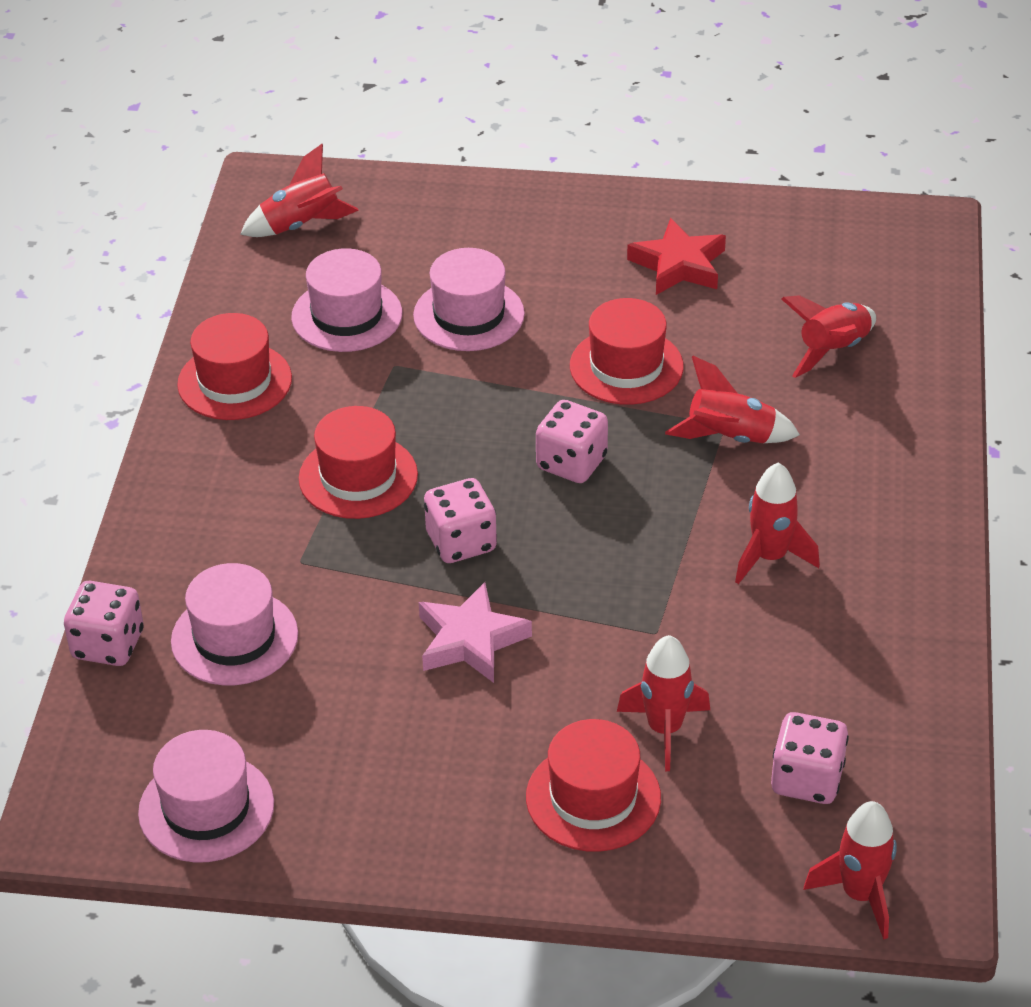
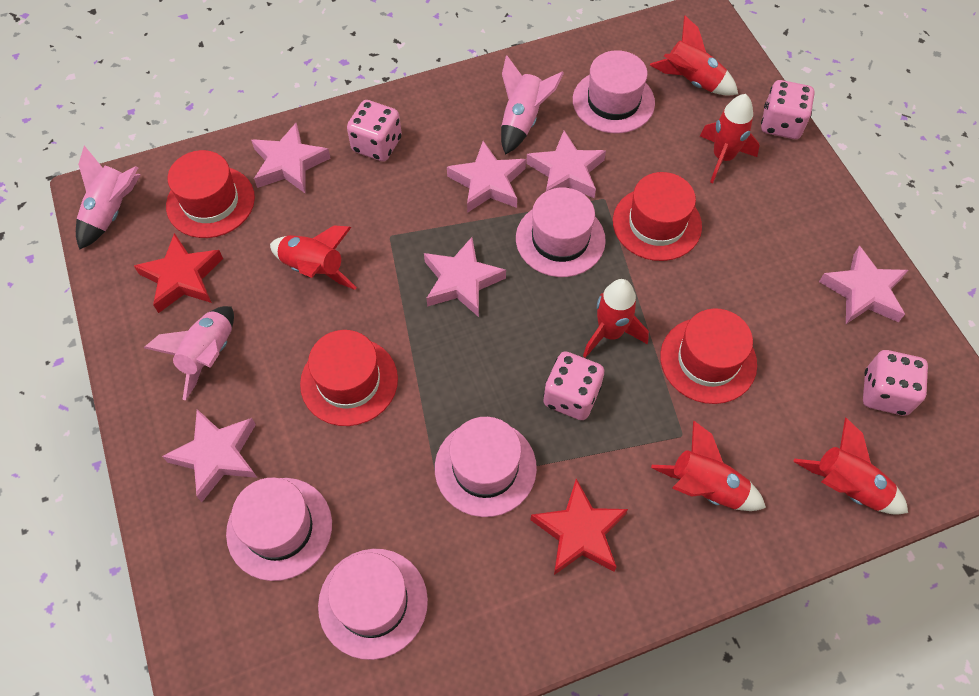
pink hat: 4 -> 5
pink rocket: 0 -> 3
pink star: 1 -> 6
red star: 1 -> 2

